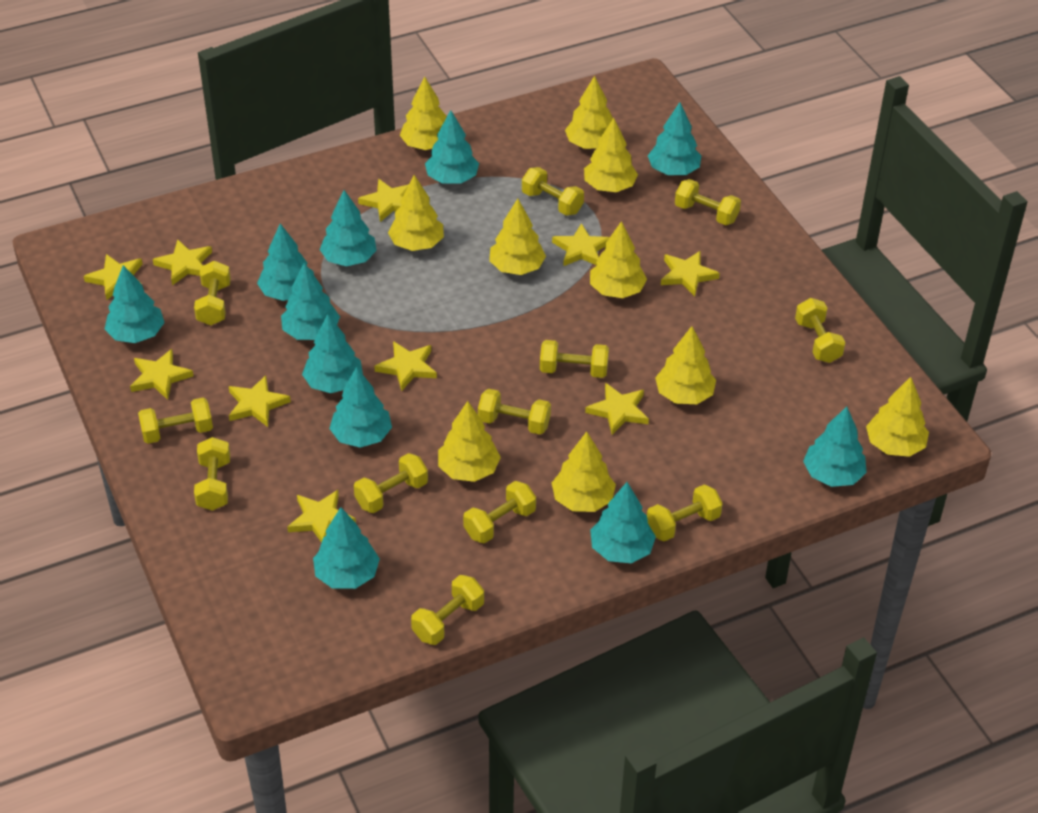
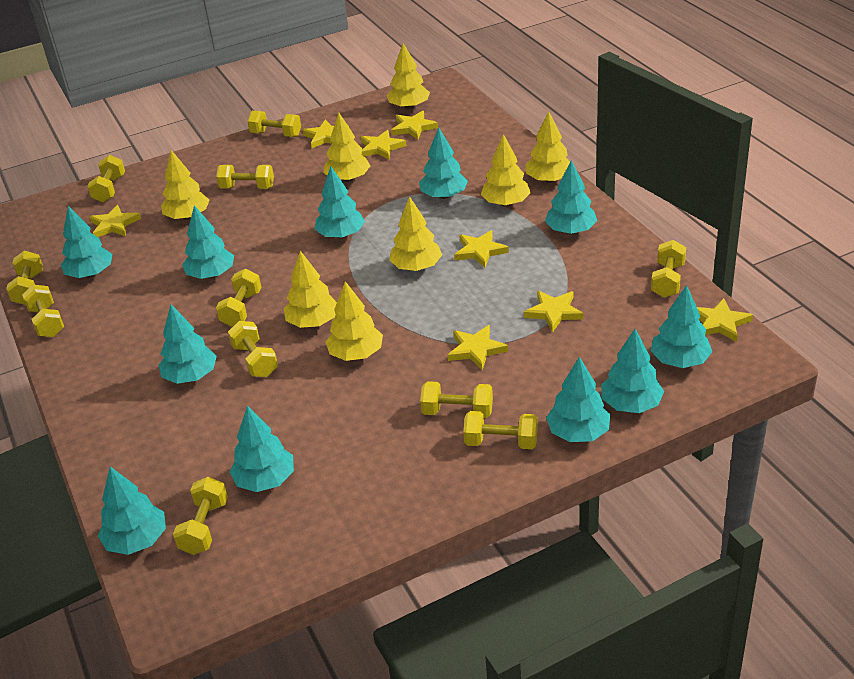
yellow dumbbell: 12 -> 11
yellow star: 10 -> 8
yellow tree: 10 -> 8

